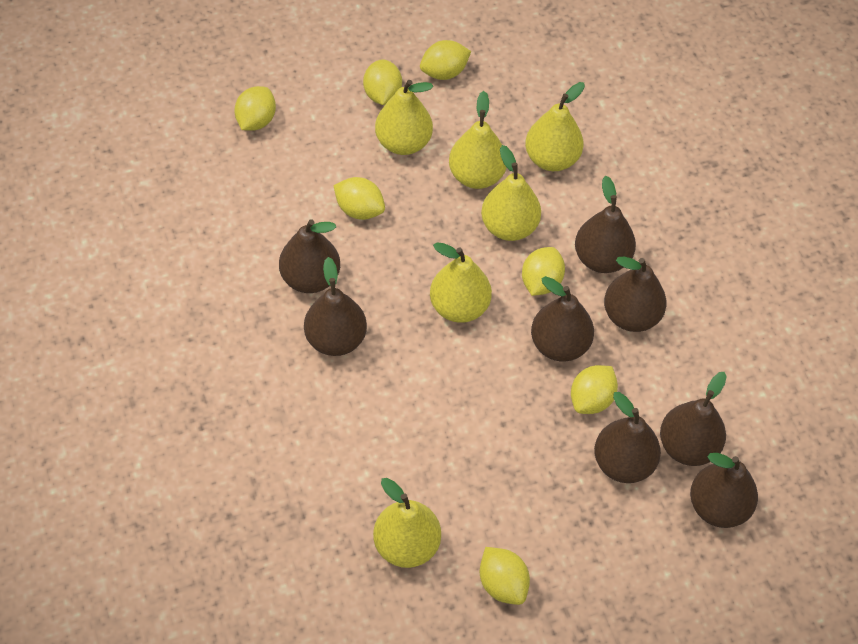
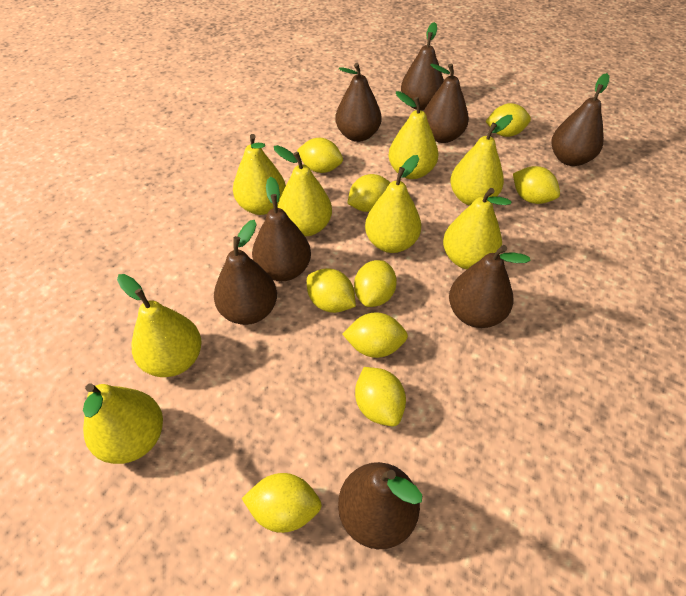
yellow lemon: 7 -> 9
yellow pear: 6 -> 8

